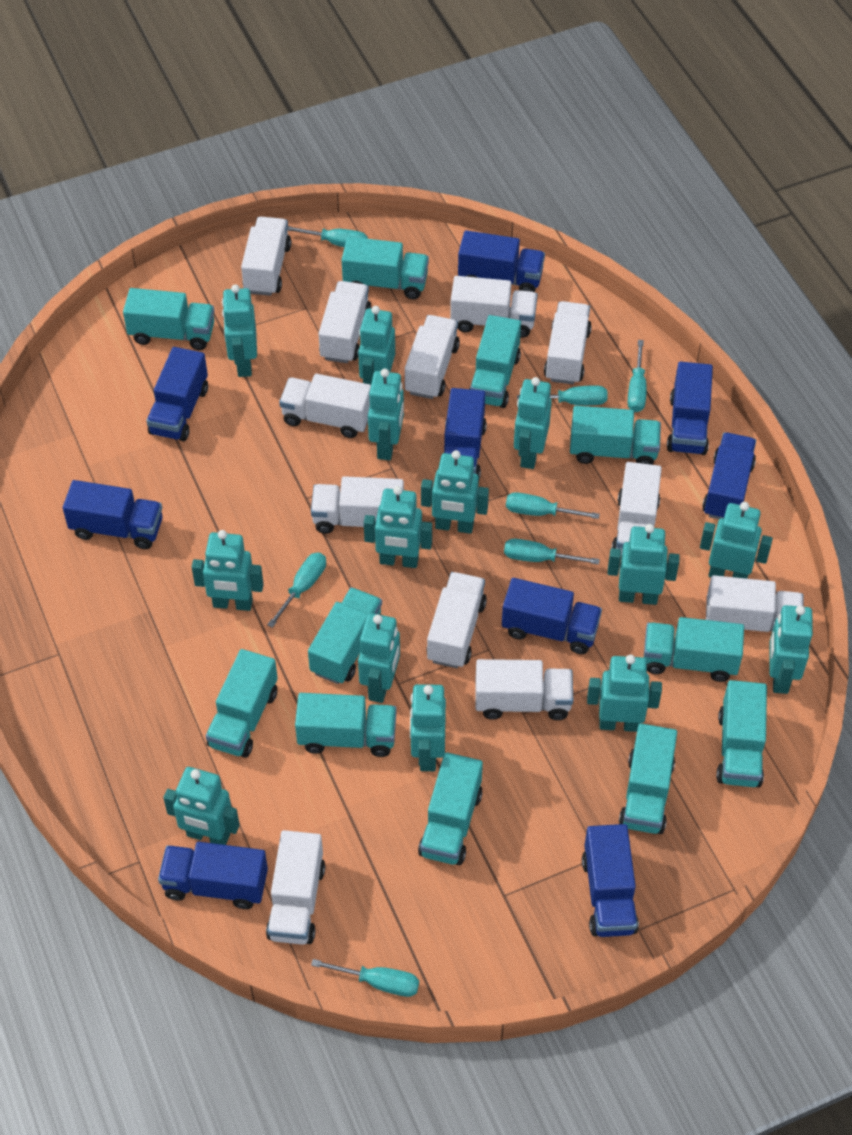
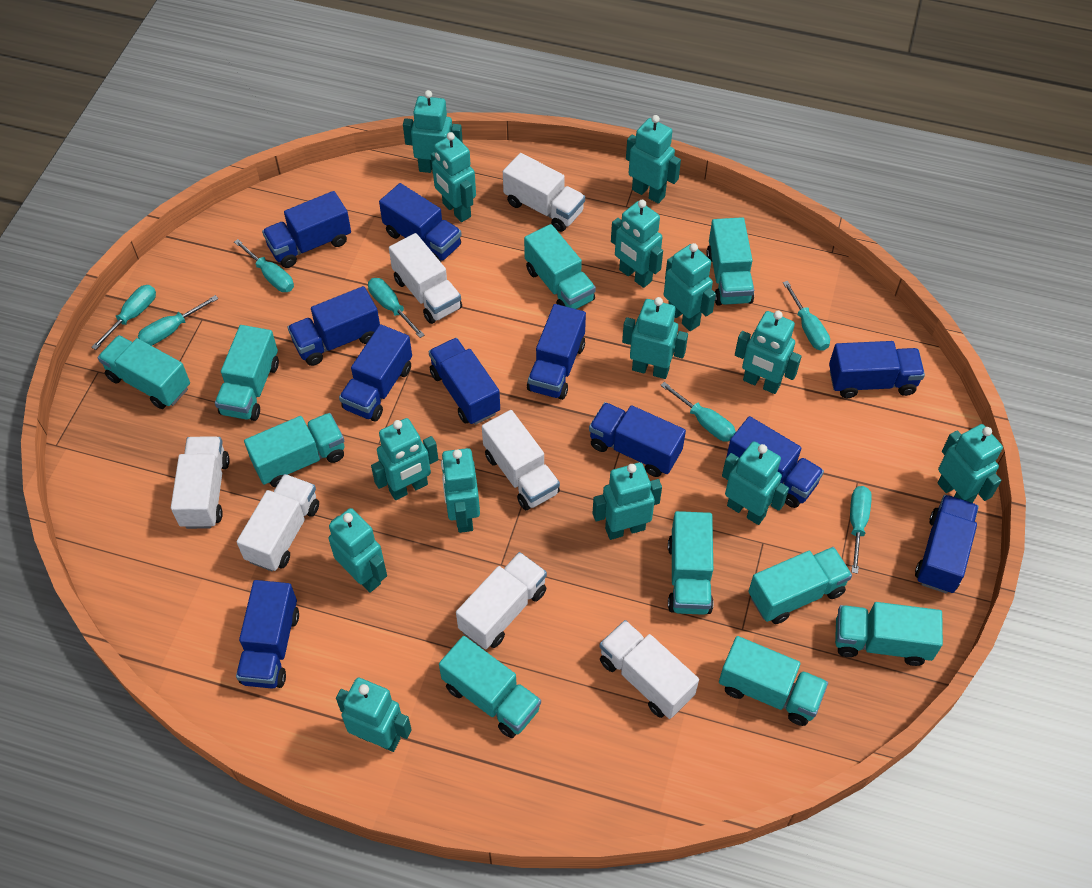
blue truck: 9 -> 11
turquoise truck: 11 -> 10
white truck: 12 -> 7

